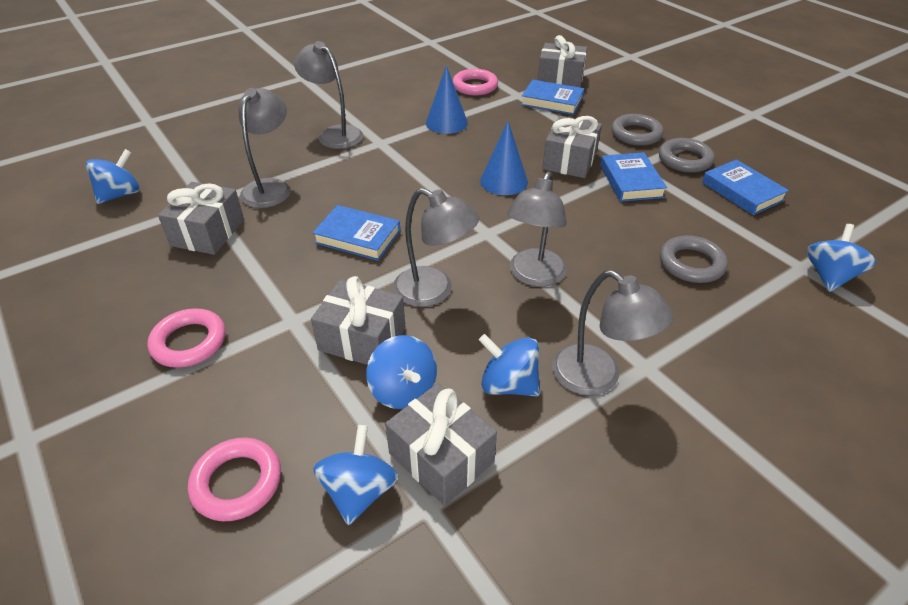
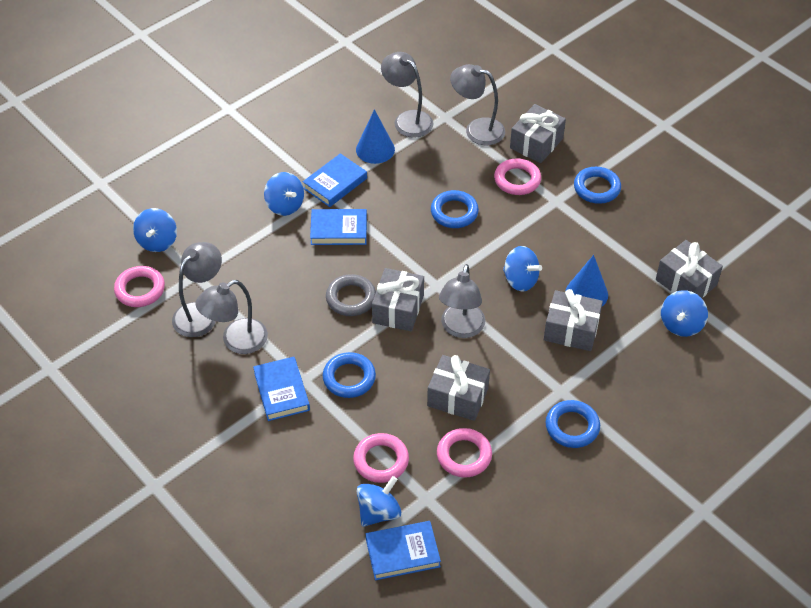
blue ring: 0 -> 4
grey ring: 3 -> 1
pink ring: 3 -> 4

